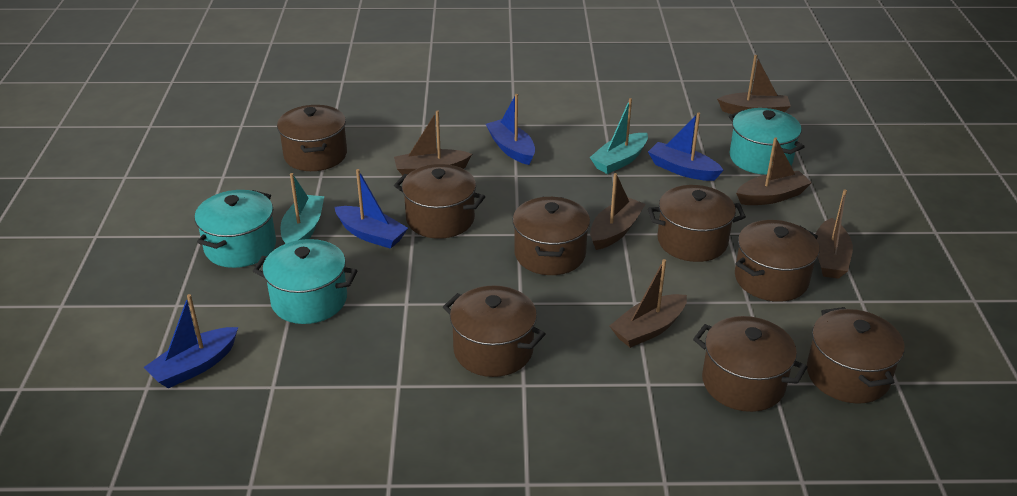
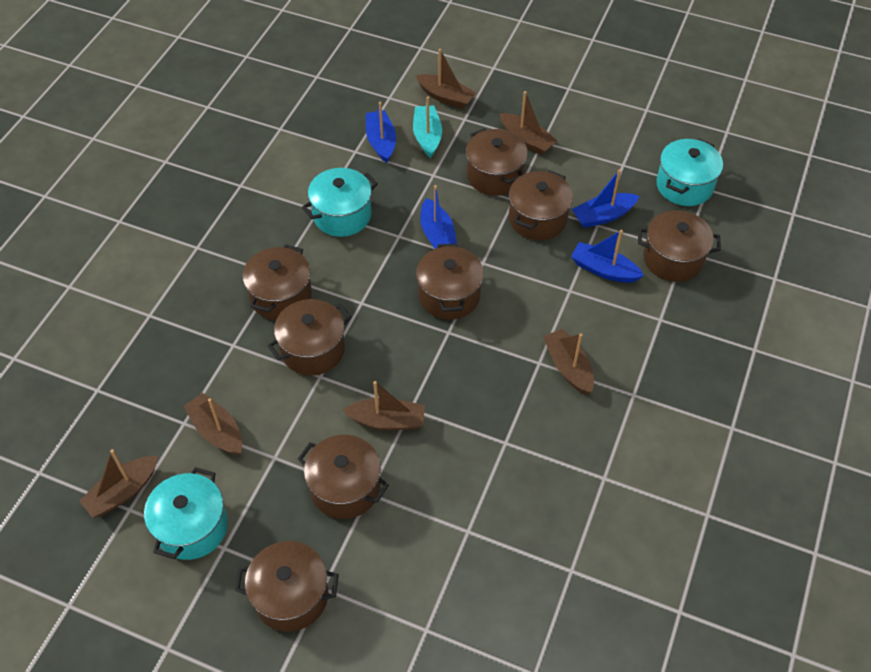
turquoise boat: 2 -> 1

